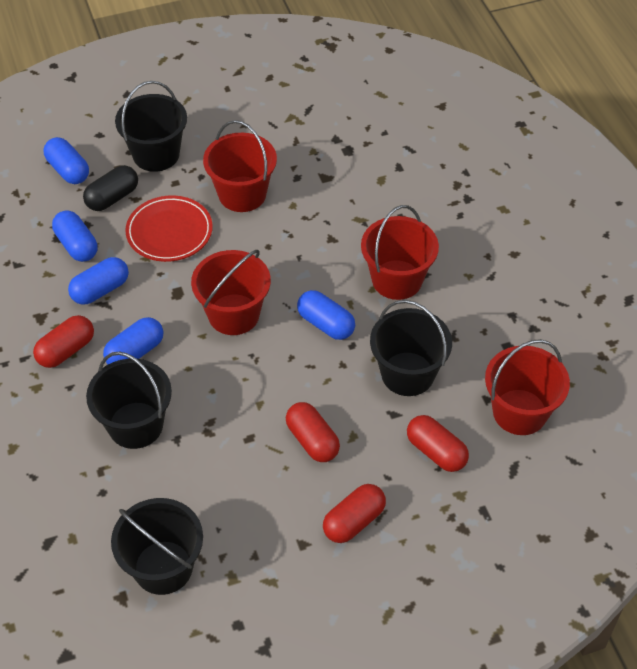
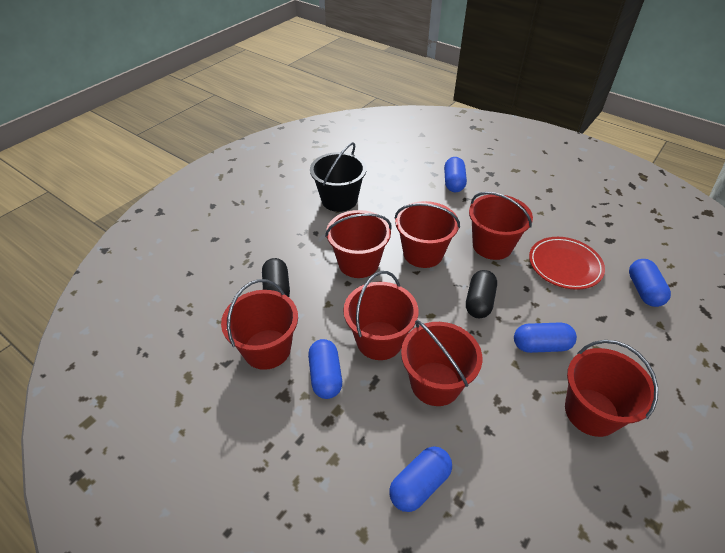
black bucket: 4 -> 1
black capsule: 1 -> 2
red bucket: 4 -> 7
red capsule: 4 -> 0

